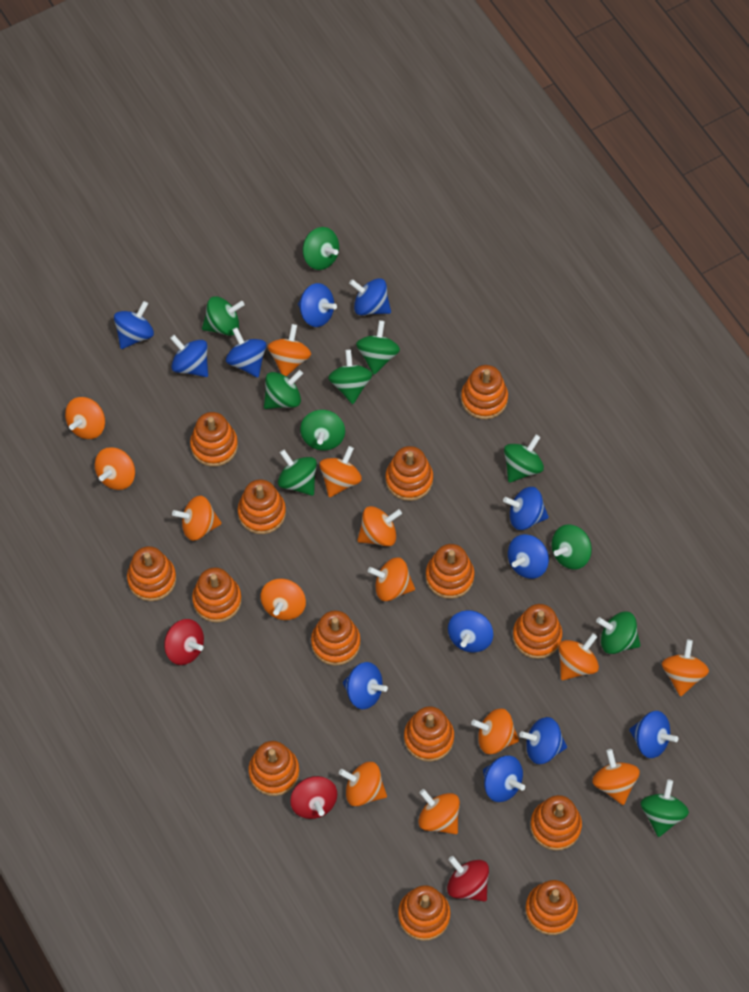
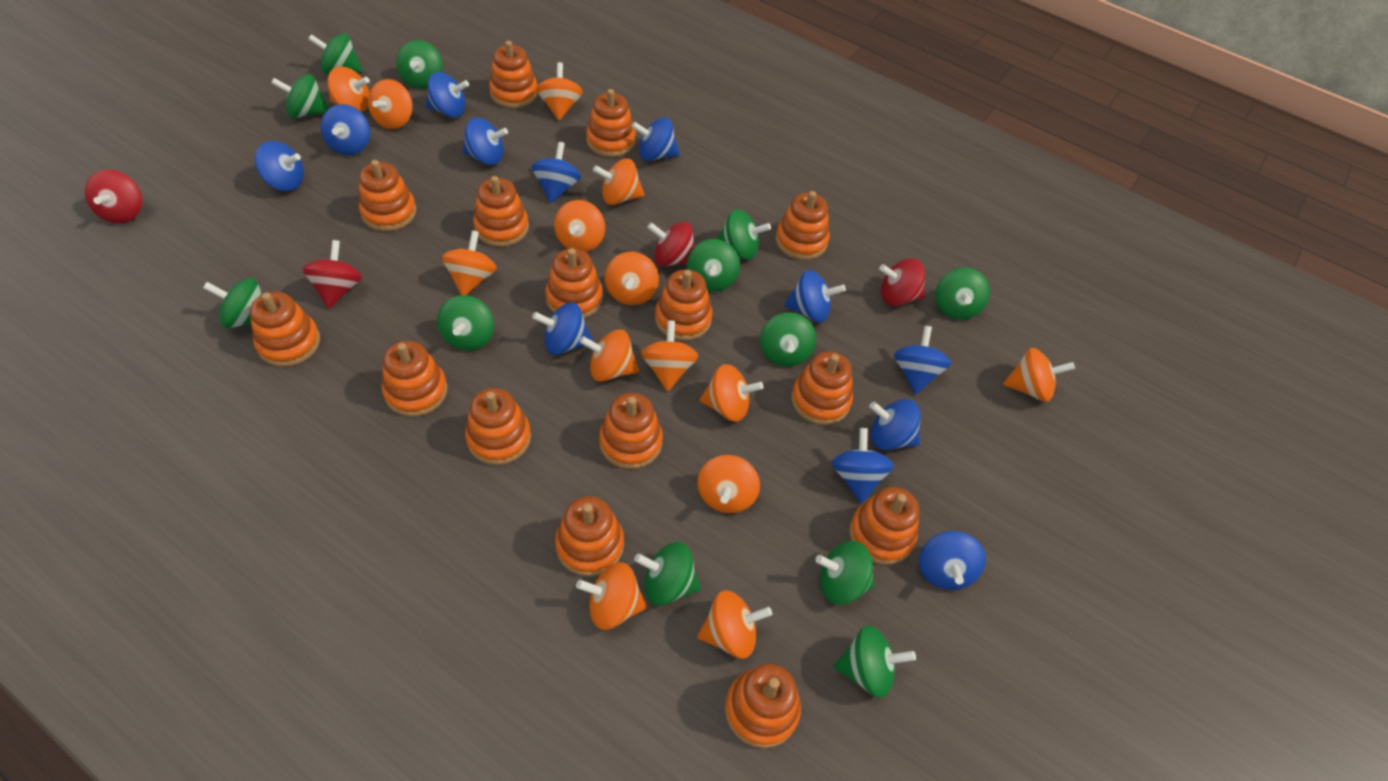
green spinning top: 11 -> 12
orange stacking toy: 14 -> 15
red spinning top: 3 -> 4

